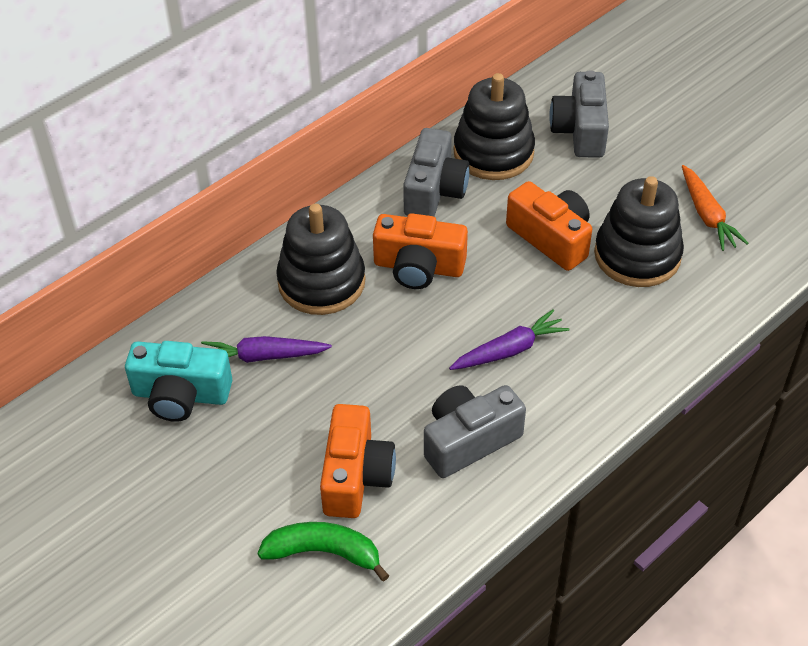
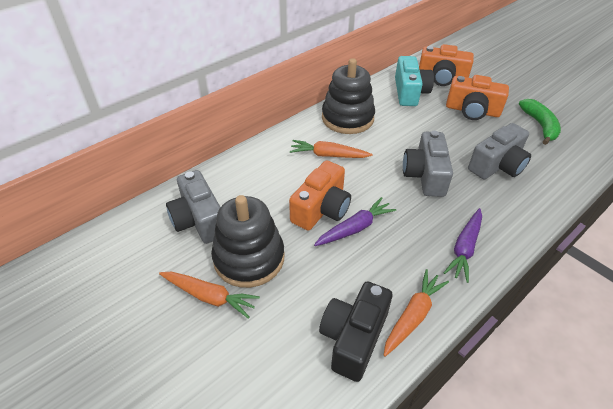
black camera: 0 -> 1
black stacking toy: 3 -> 2
orange carrot: 1 -> 3

